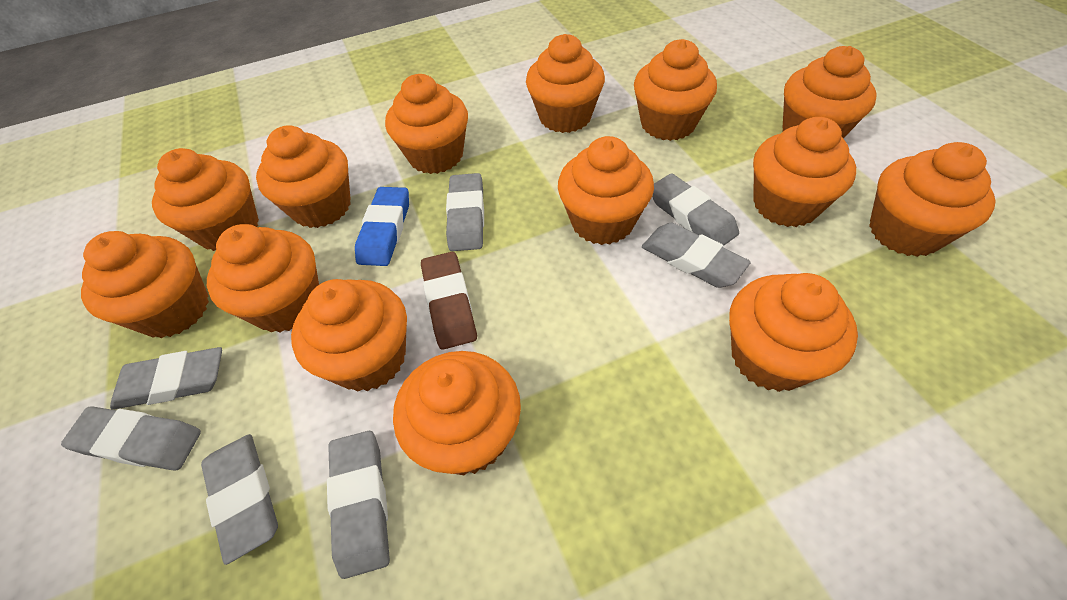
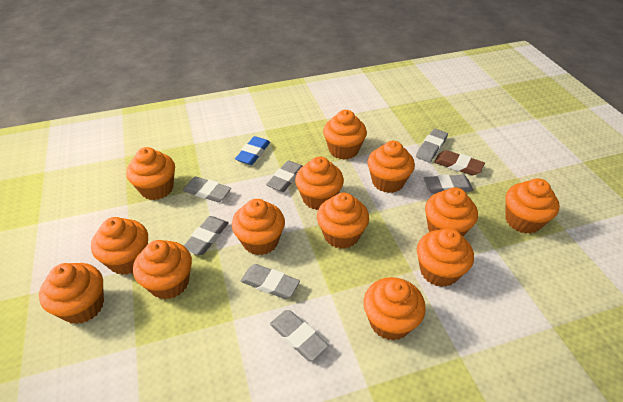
orange cupcake: 14 -> 13

